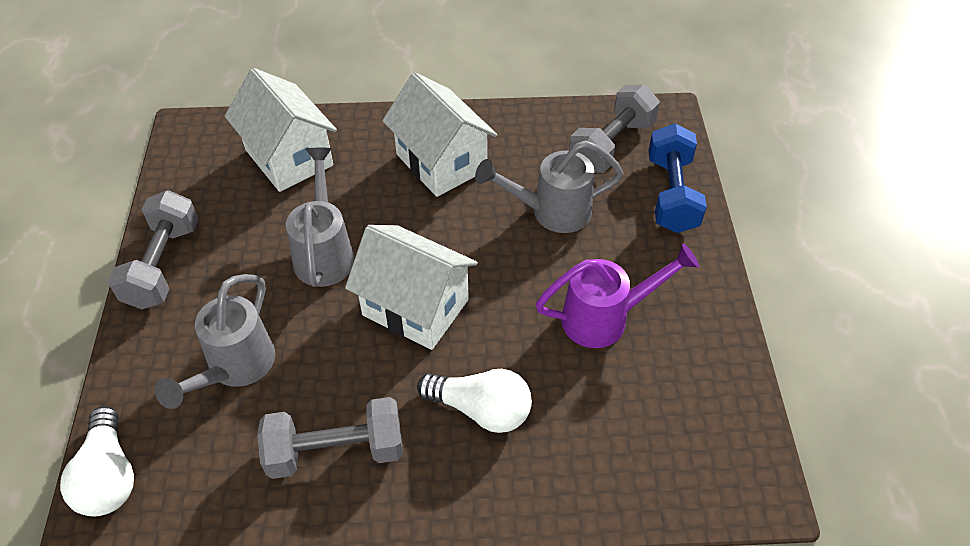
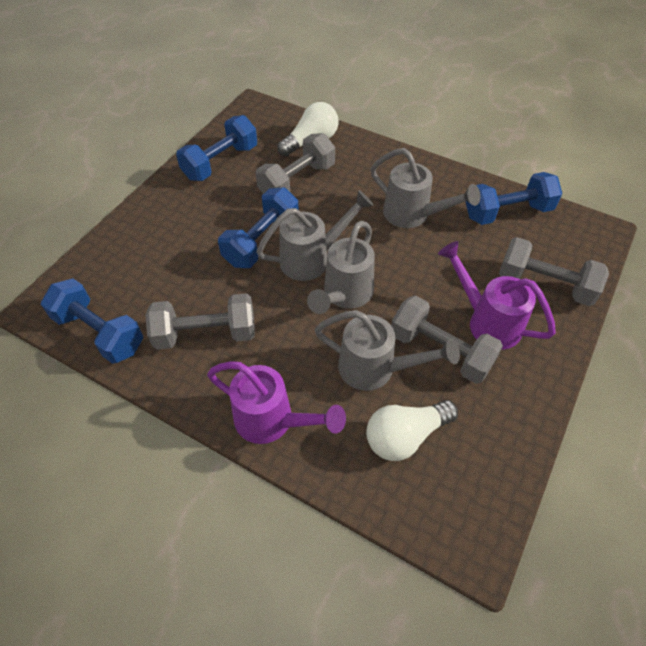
blue dumbbell: 1 -> 4
grey dumbbell: 3 -> 4
grey watering can: 3 -> 4
purple watering can: 1 -> 2
white house: 3 -> 0

